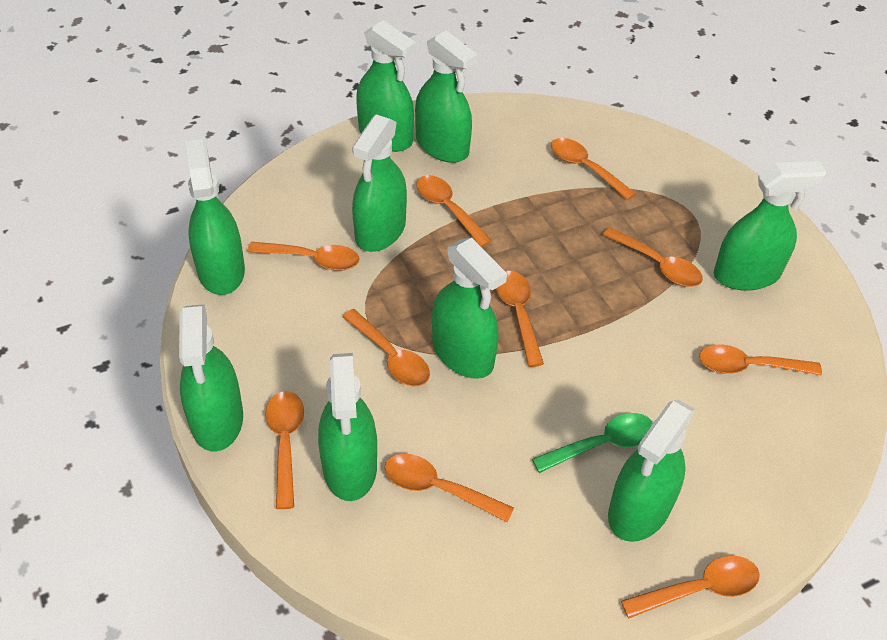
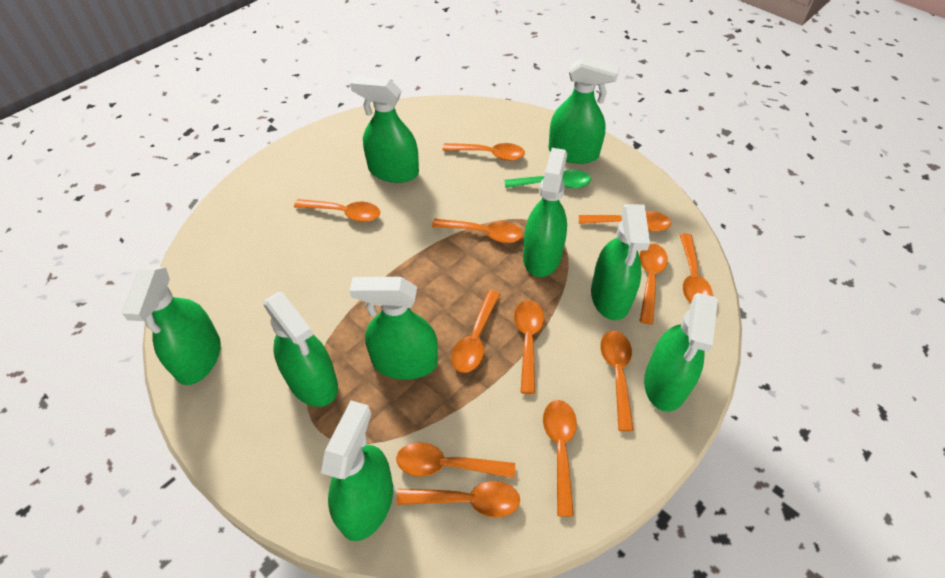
orange spoon: 10 -> 12

